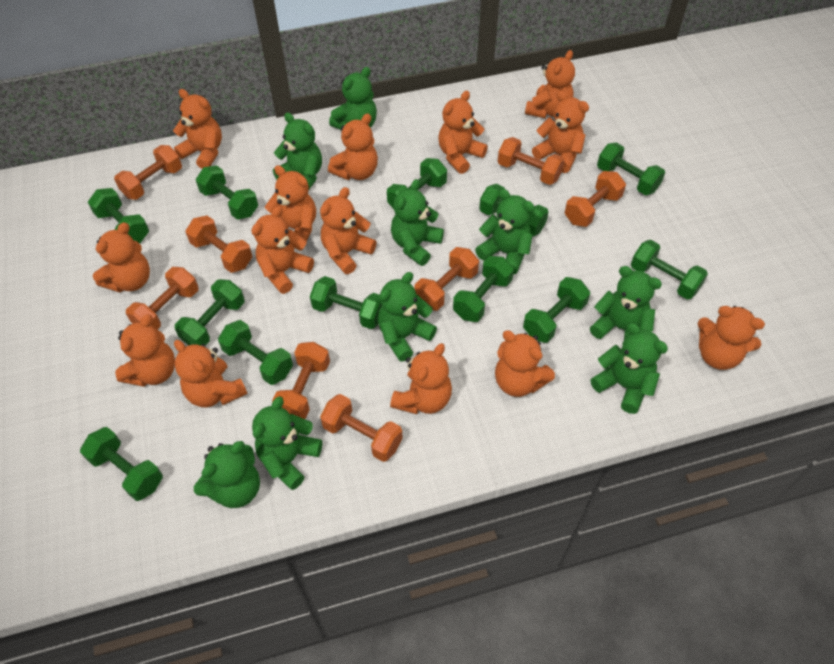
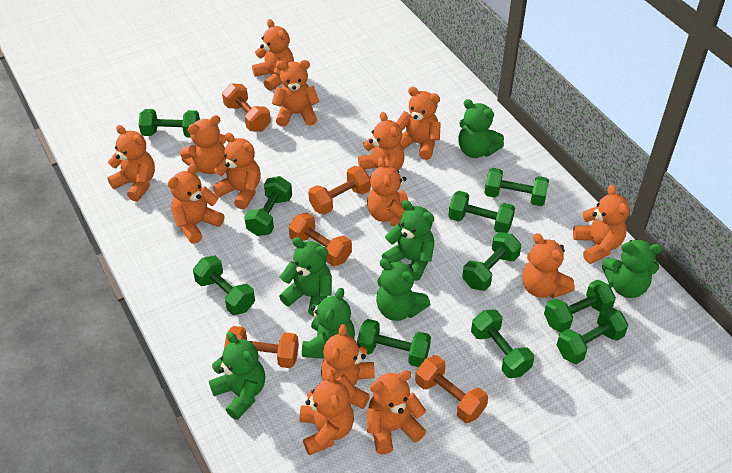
green dumbbell: 12 -> 10
green teddy bear: 9 -> 7
orange dumbbell: 8 -> 5

